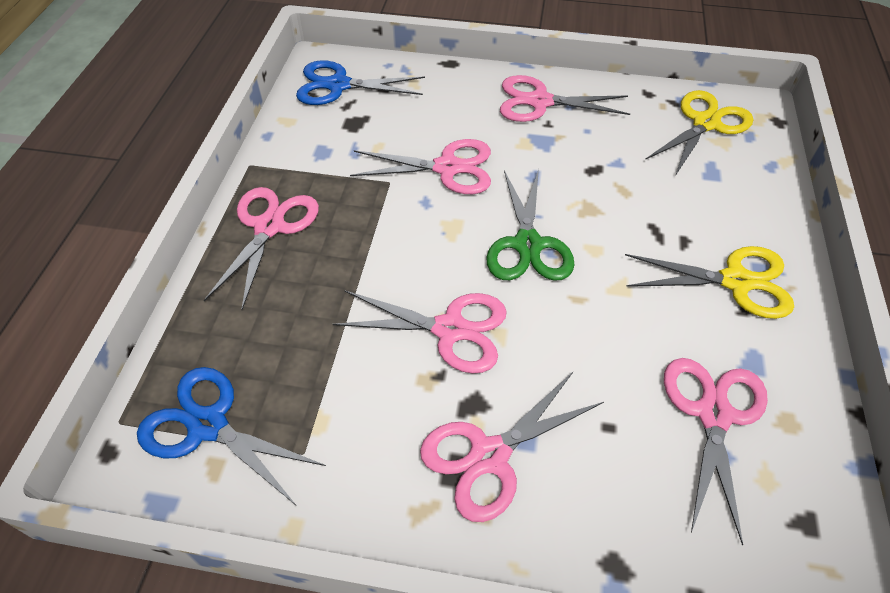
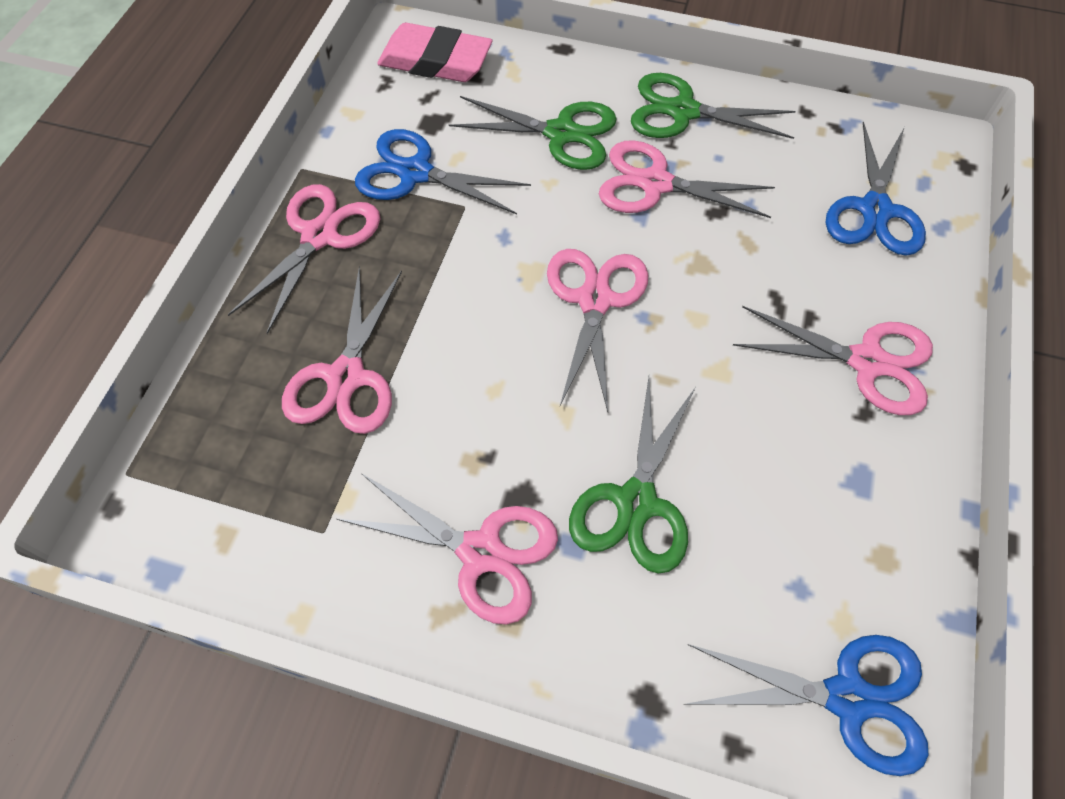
blue scissors: 2 -> 3
green scissors: 1 -> 3
pink eraser: 0 -> 1
yellow scissors: 2 -> 0

